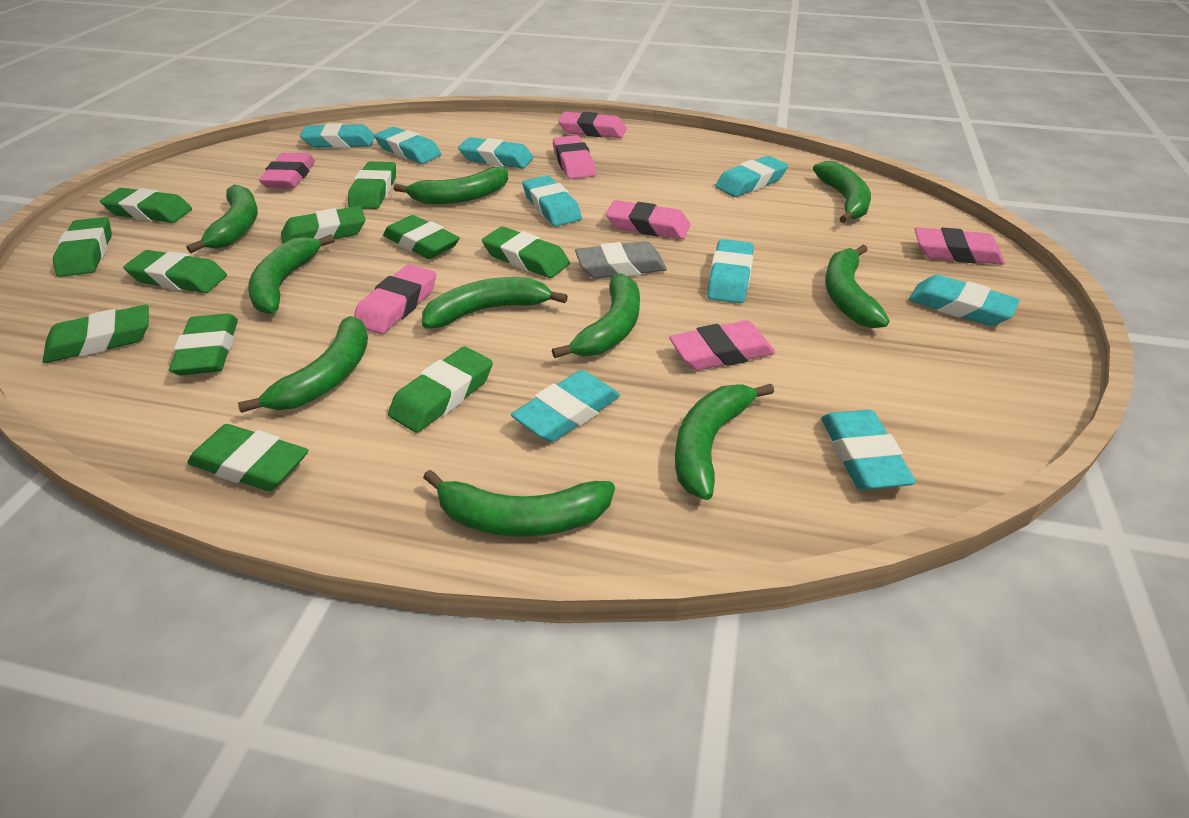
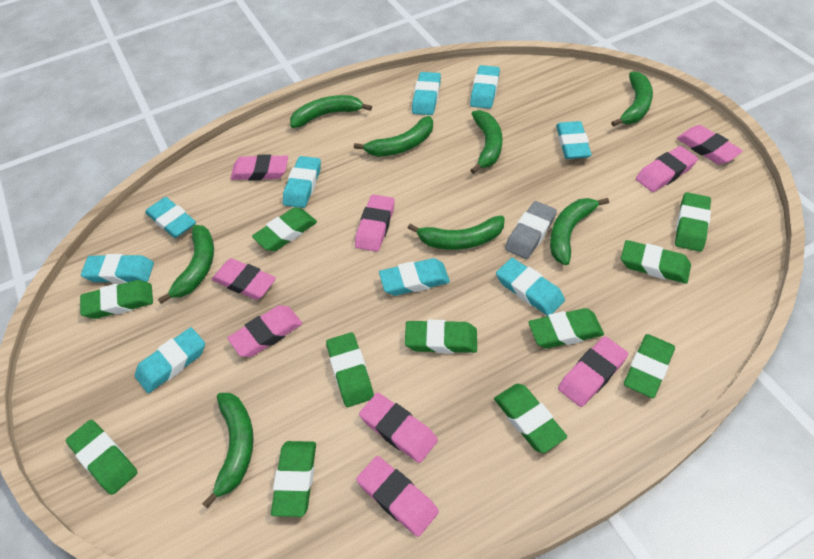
green banana: 10 -> 8
pink eraser: 7 -> 9

